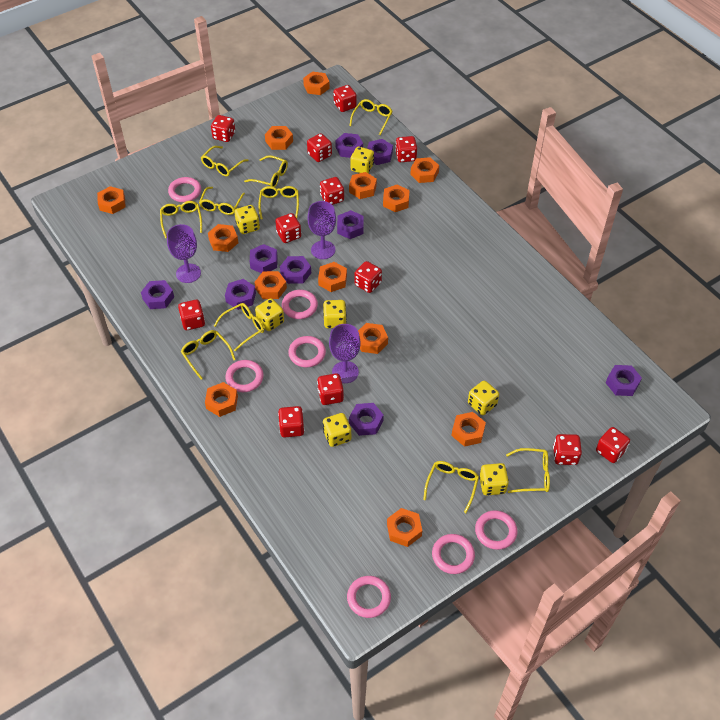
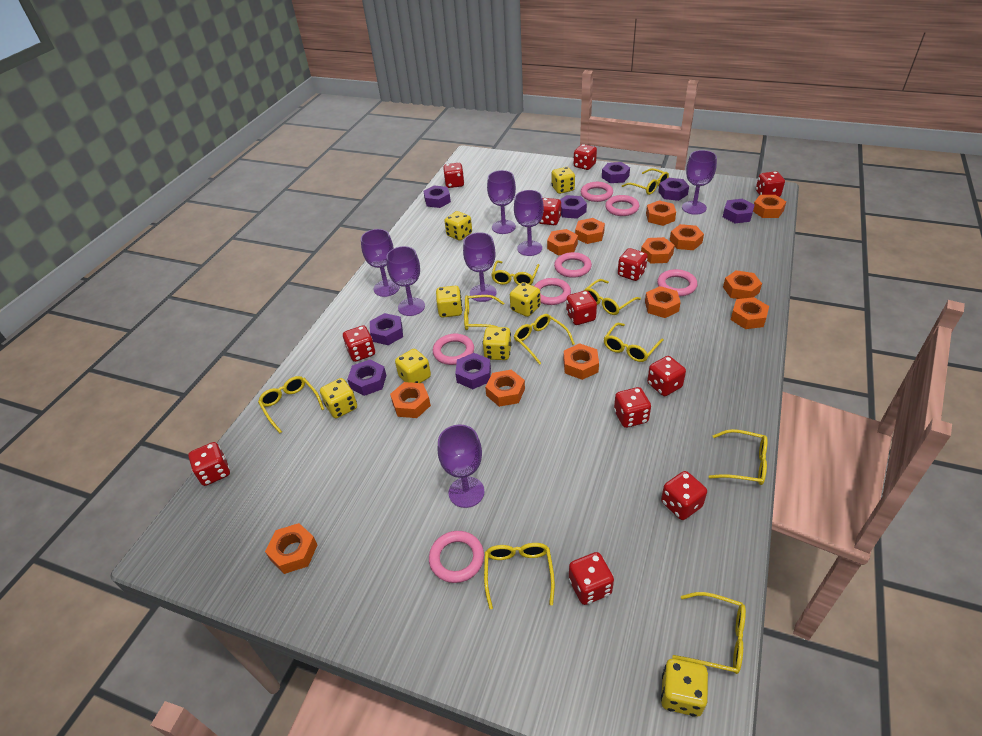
purple goblet: 3 -> 7
purple nut: 9 -> 8
yellow dice: 7 -> 8

